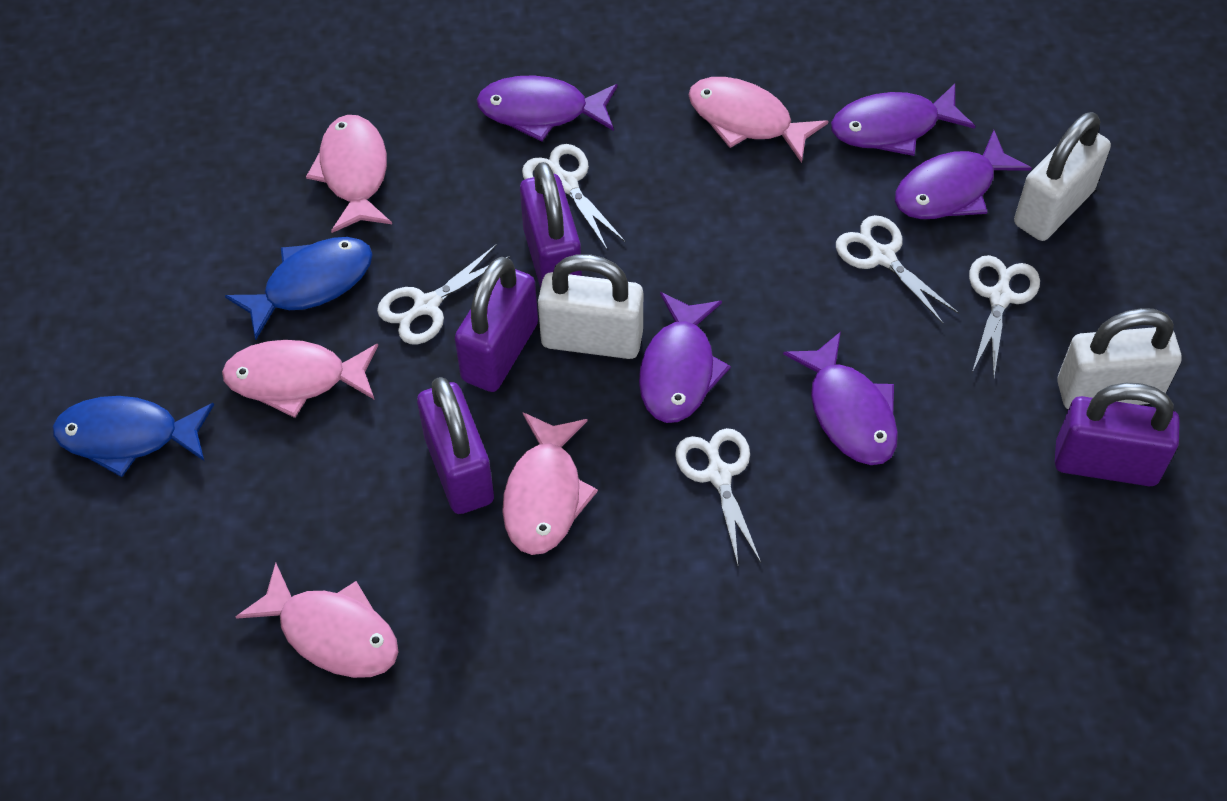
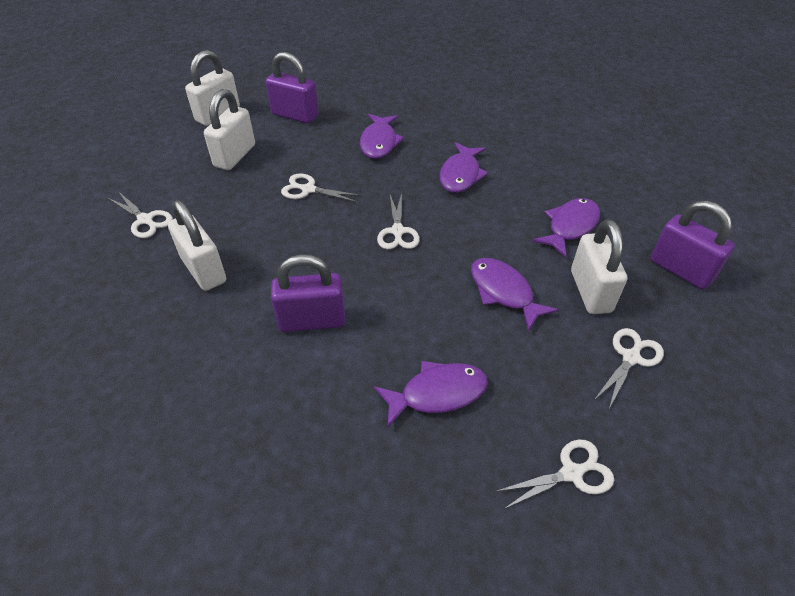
blue fish: 2 -> 0
pink fish: 5 -> 0
purple padlock: 4 -> 3
white padlock: 3 -> 4

